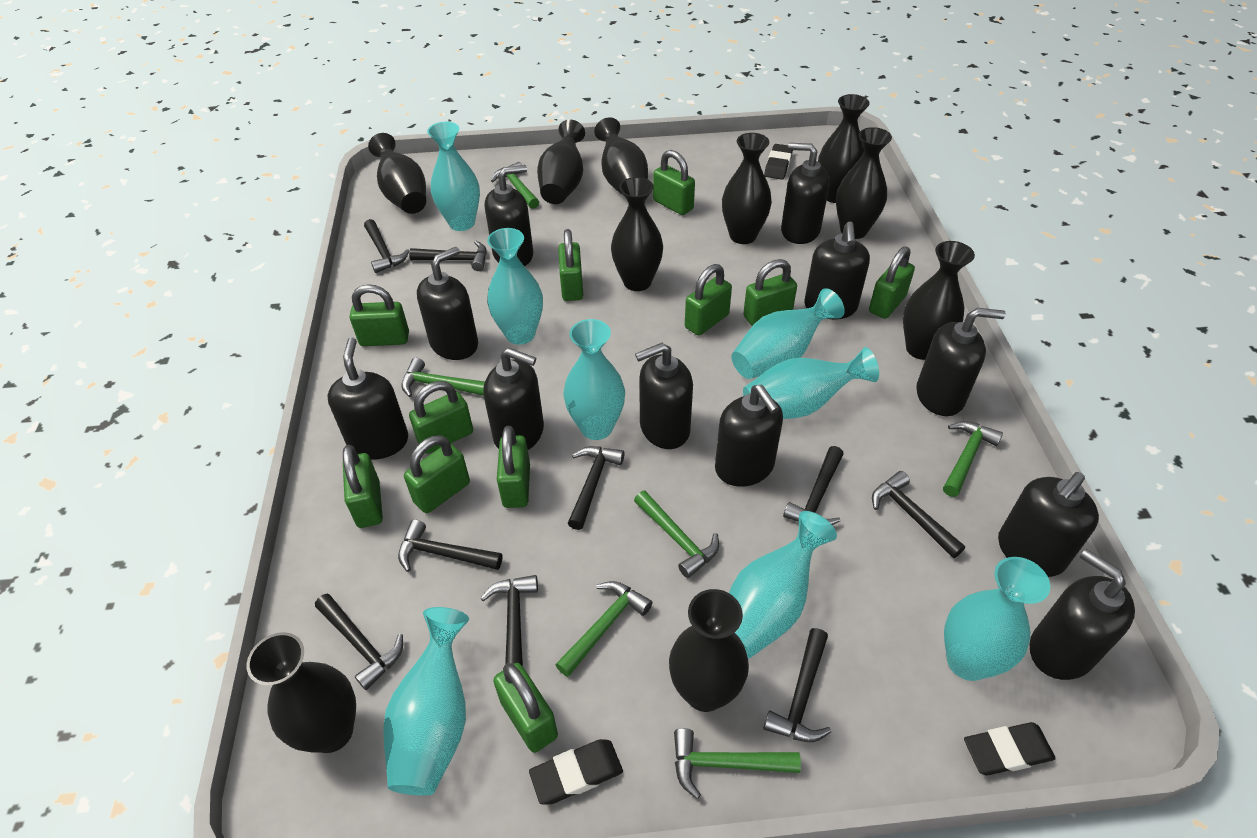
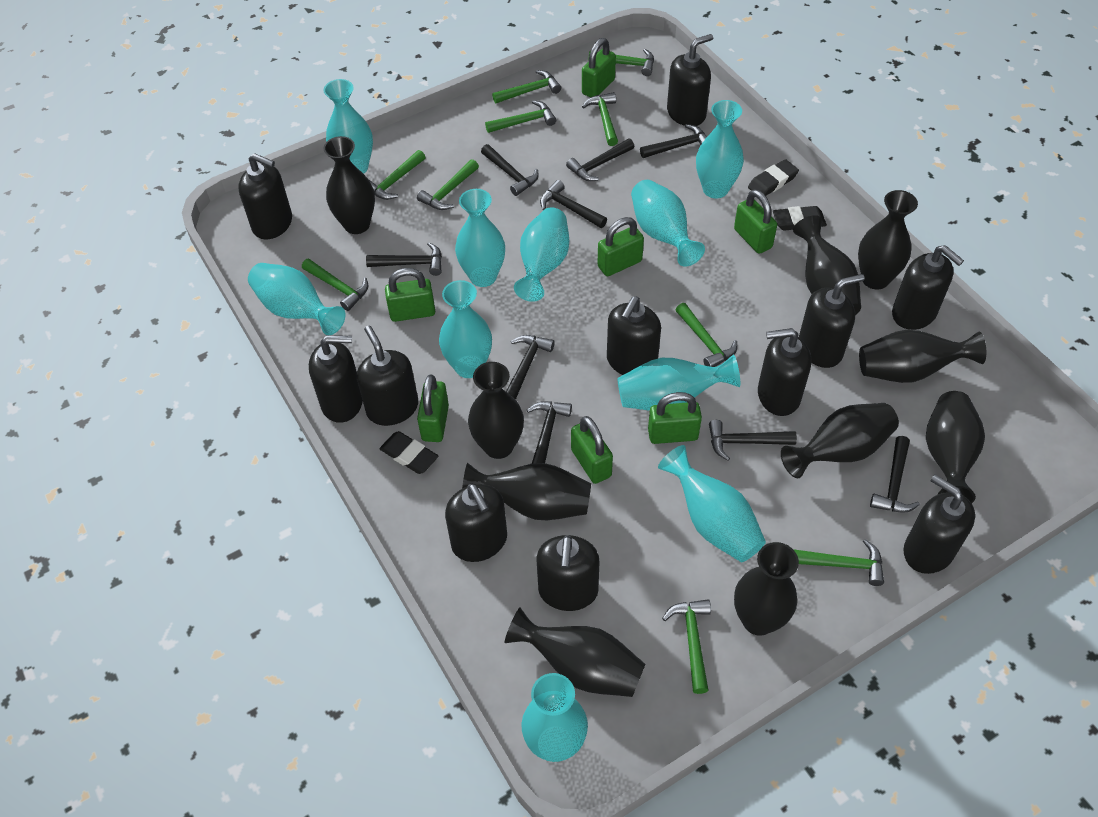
green hammer: 6 -> 10
green padlock: 11 -> 7
turquoise vase: 8 -> 10

